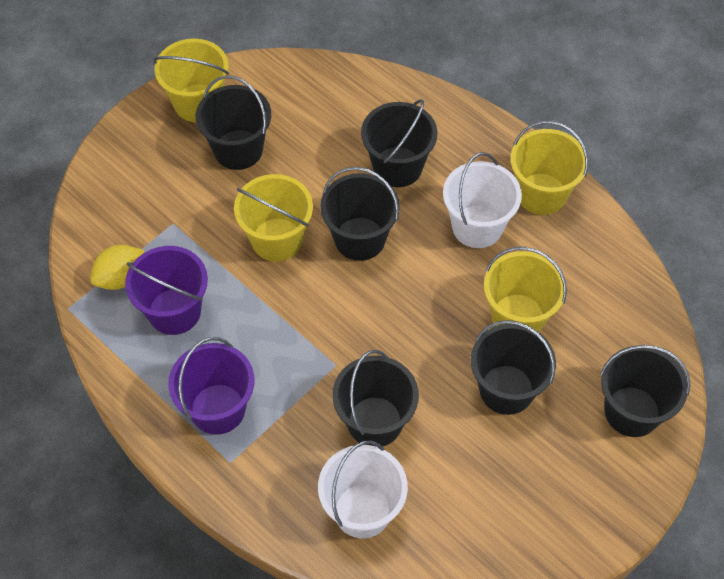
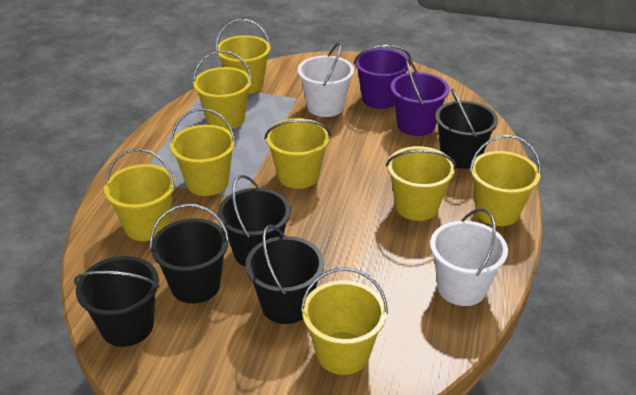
black bucket: 6 -> 5
yellow bucket: 4 -> 8
yellow lemon: 1 -> 0

